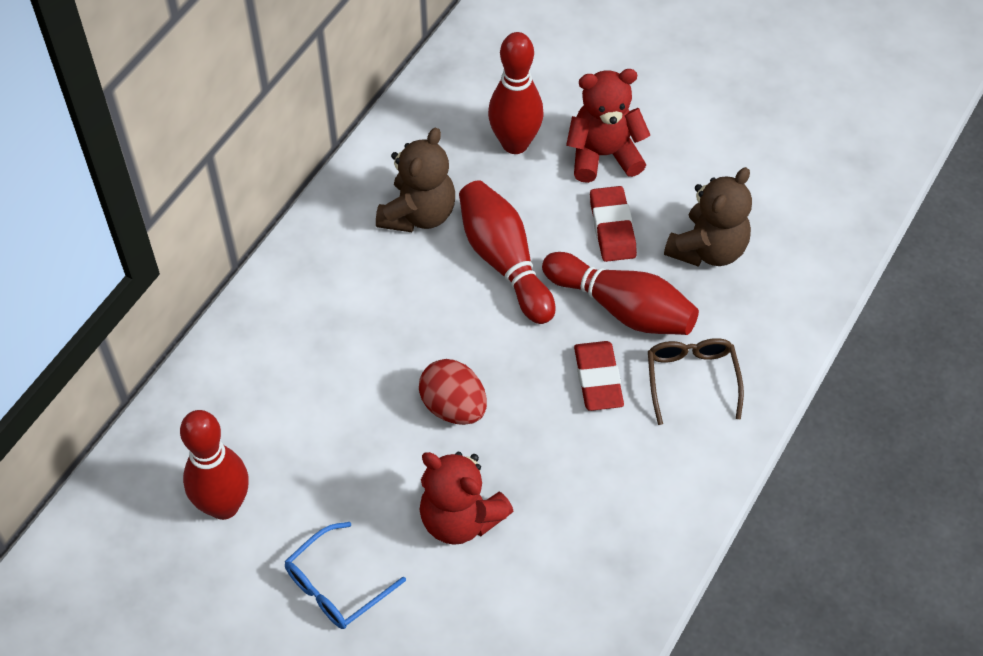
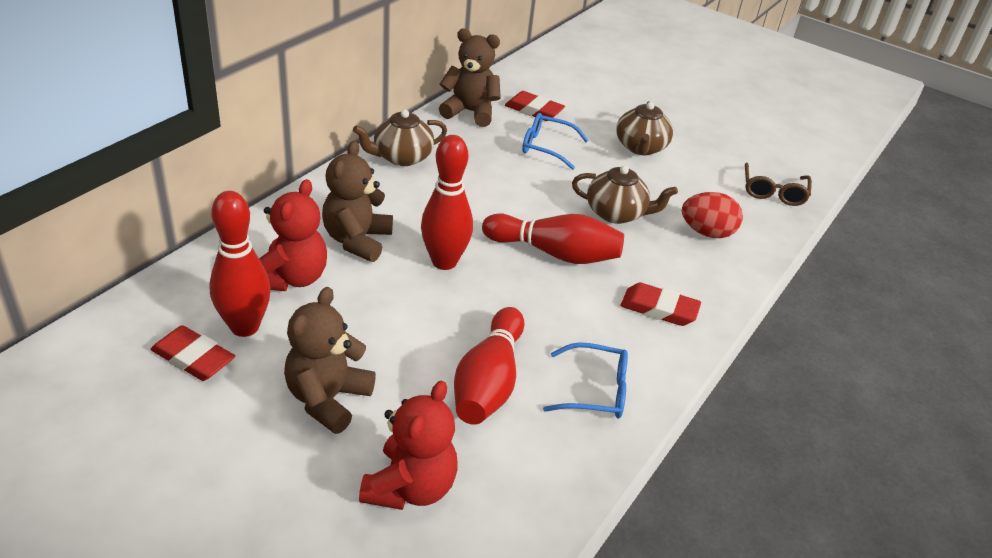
blue glasses: 1 -> 2
brown teapot: 0 -> 3
brown teddy bear: 2 -> 3
red eraser: 2 -> 3

